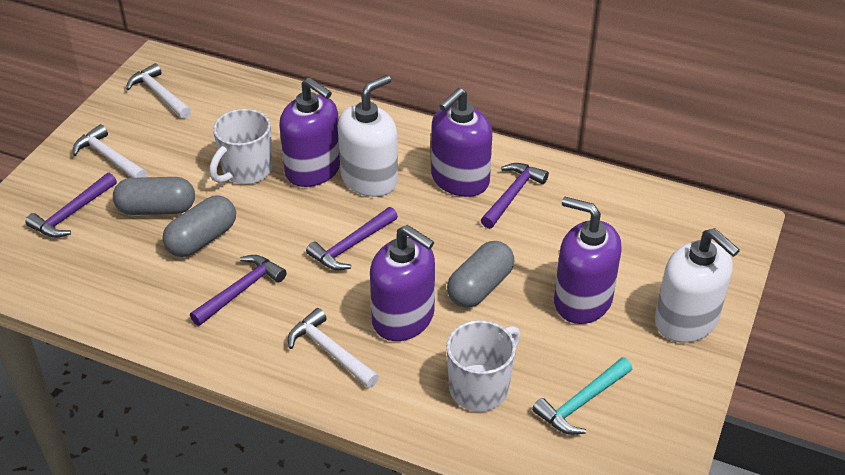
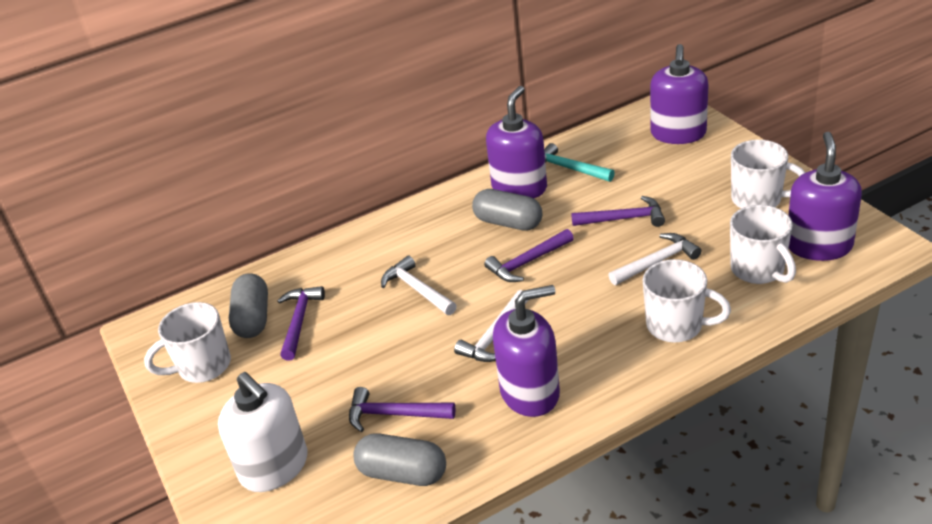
white mug: 2 -> 4
white soap dispenser: 2 -> 1

